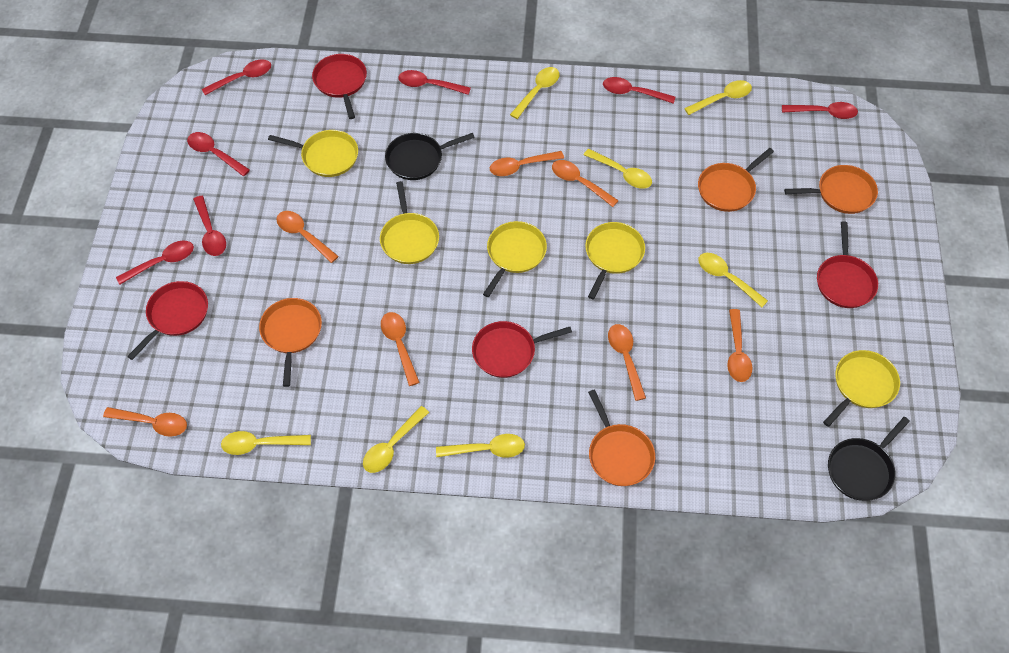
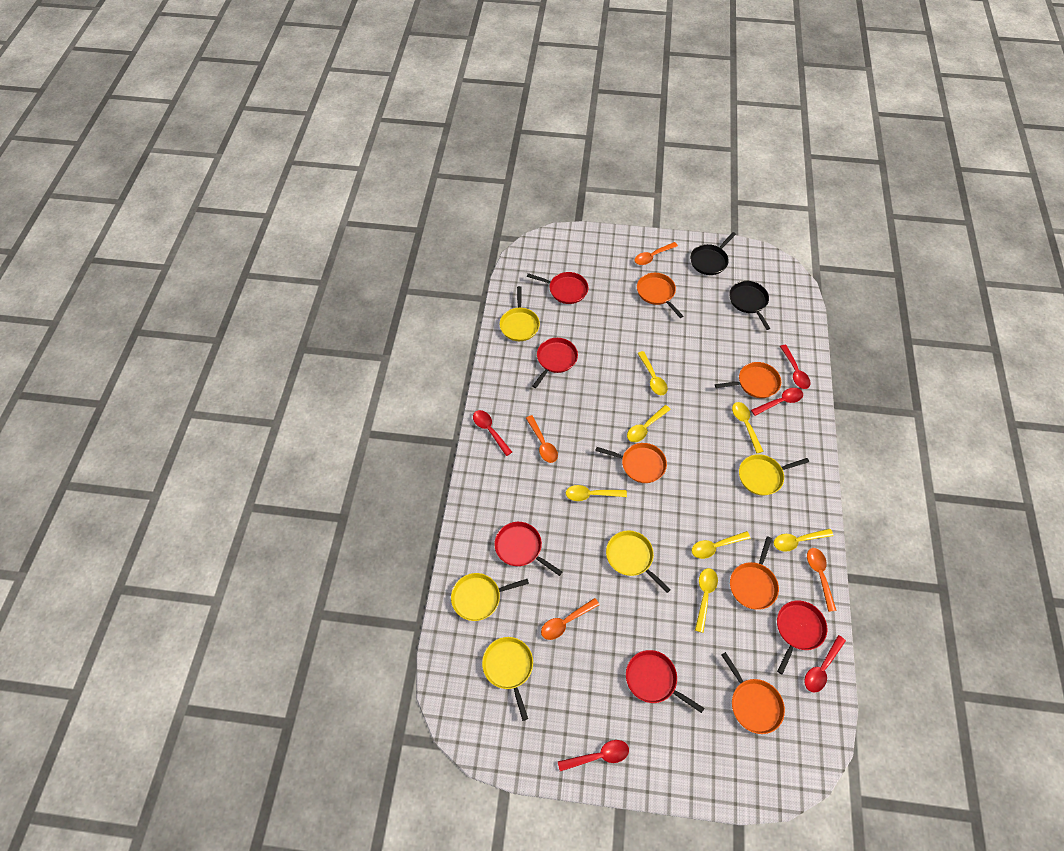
orange pan: 4 -> 5
orange spoon: 7 -> 4
red pan: 4 -> 5
red spoon: 7 -> 5

